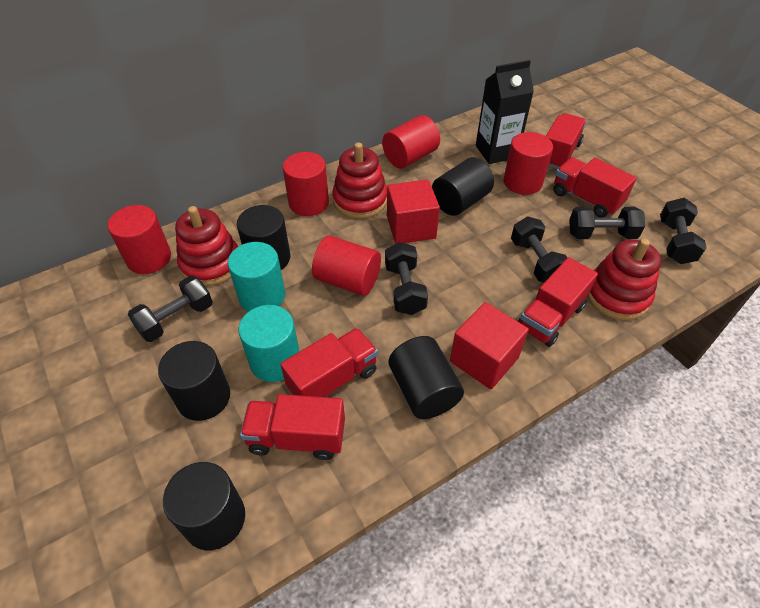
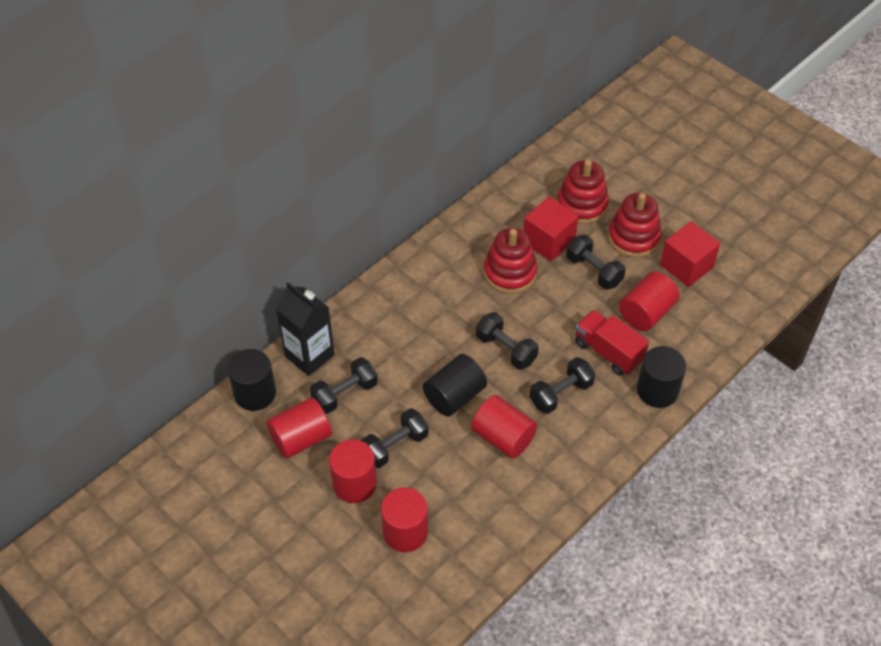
black cylinder: 5 -> 3
red truck: 5 -> 1
turquoise cylinder: 2 -> 0

